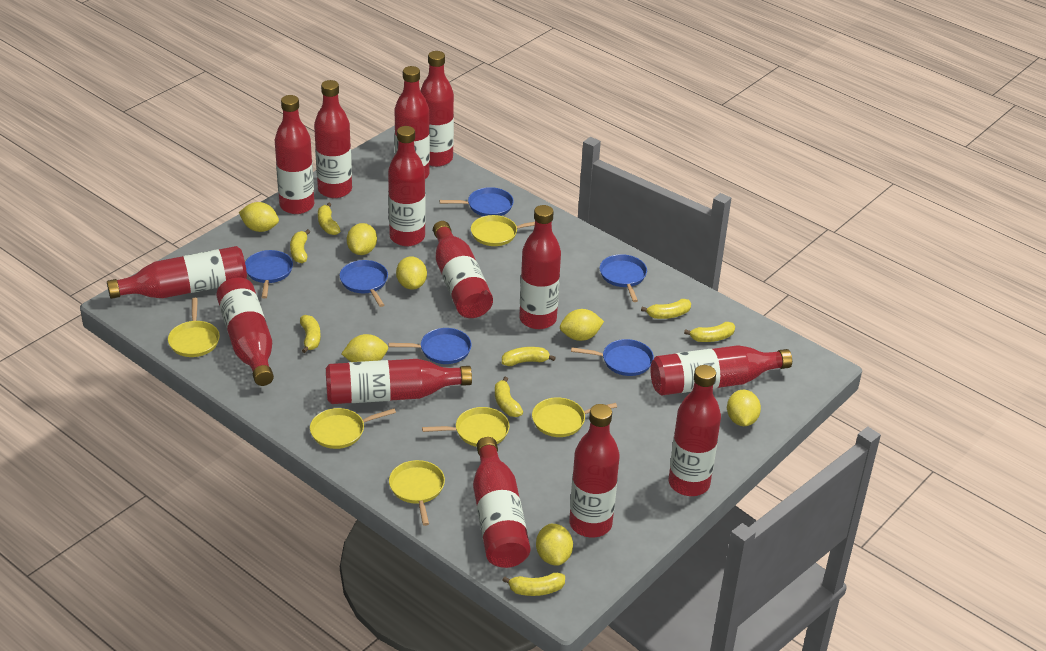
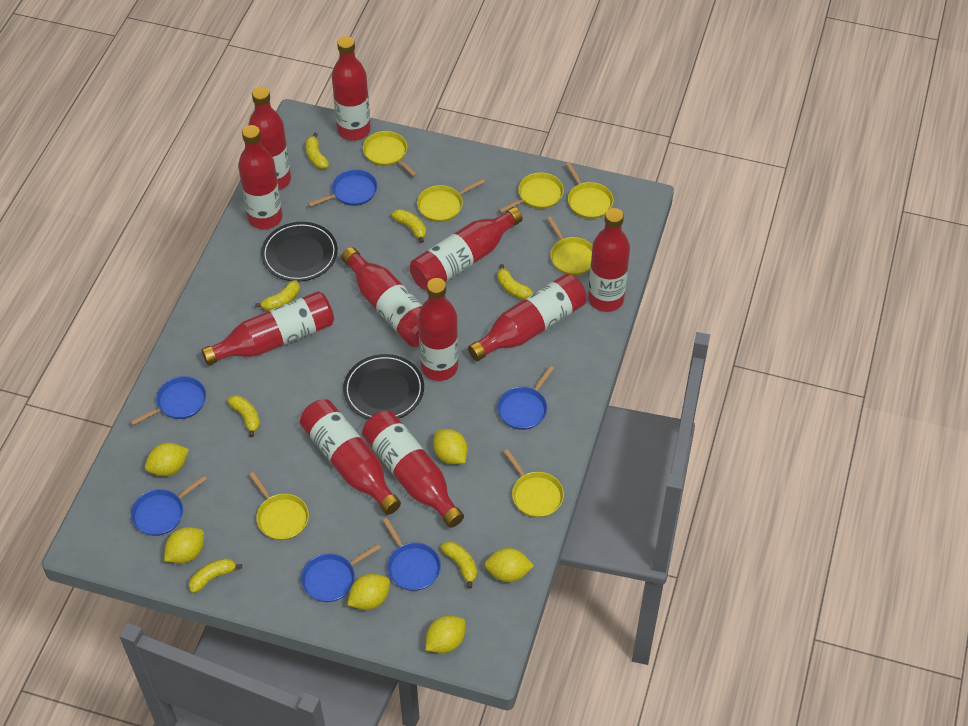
black plate: 0 -> 2
red bottle: 14 -> 11
yellow banana: 8 -> 7
yellow lemon: 7 -> 6
yellow pan: 6 -> 7

